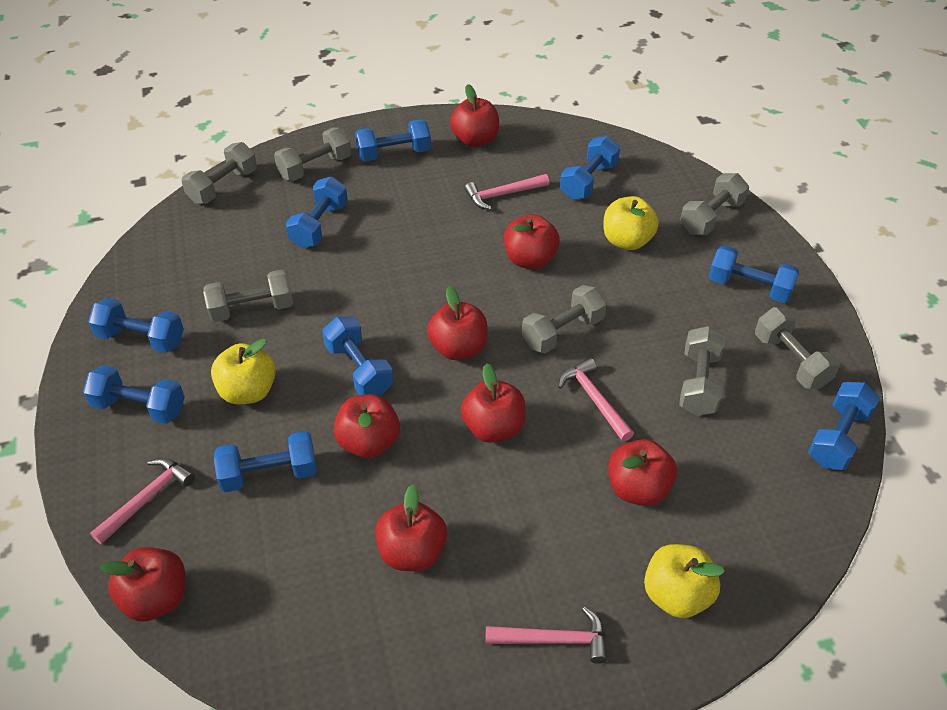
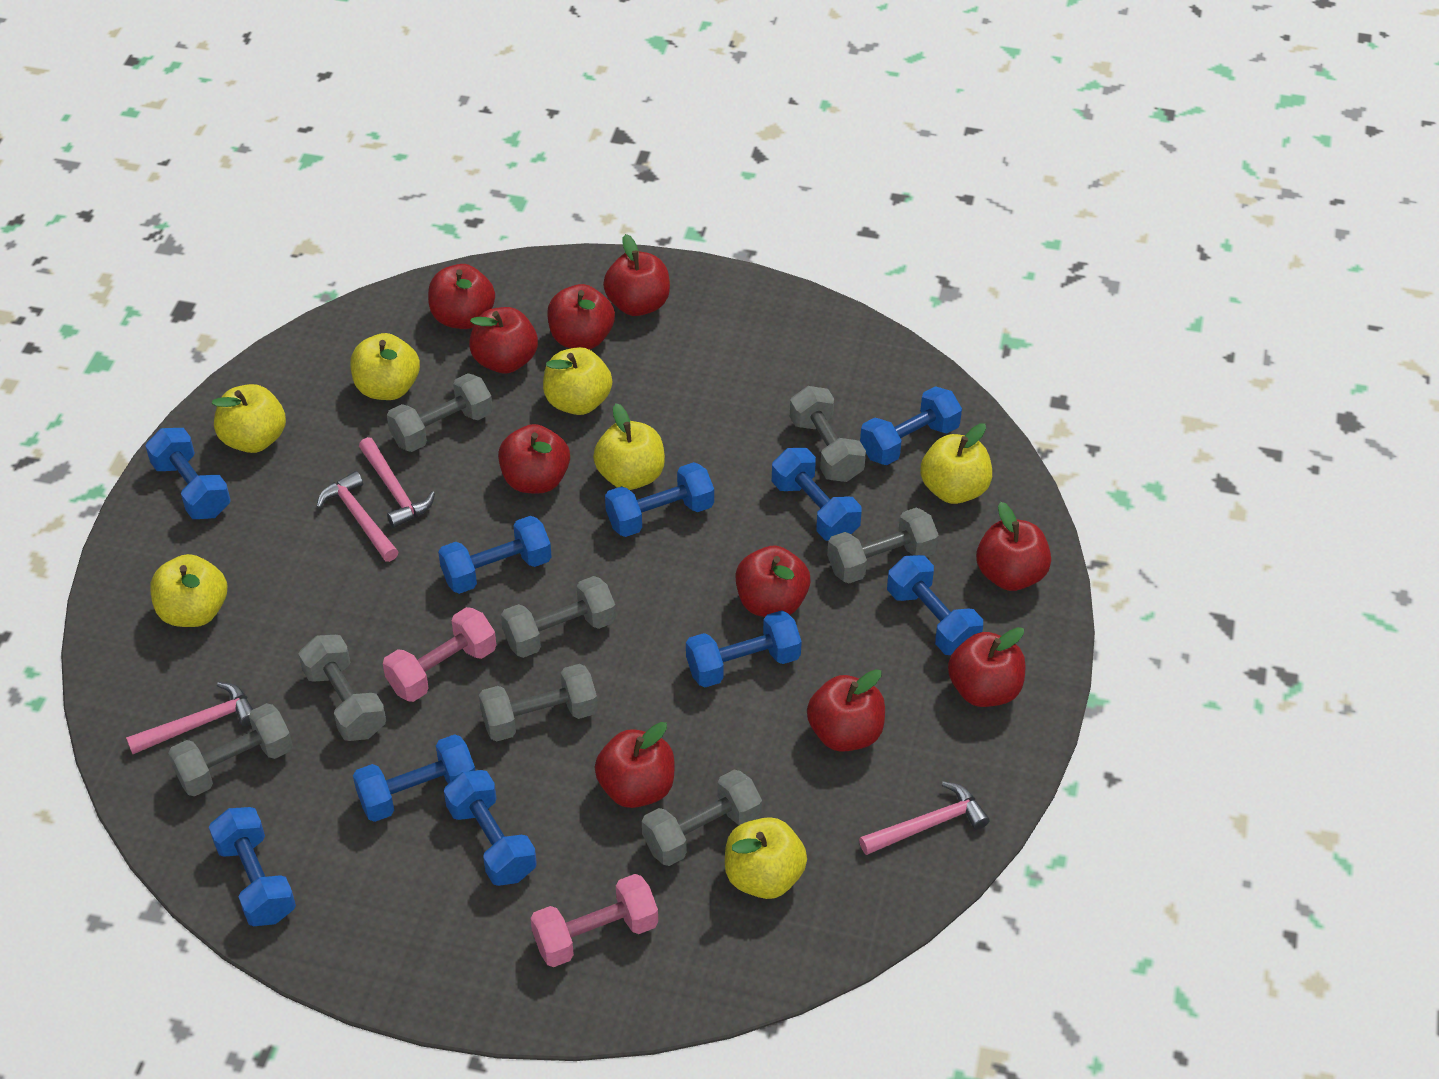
blue dumbbell: 9 -> 10
grey dumbbell: 7 -> 8
pink dumbbell: 0 -> 2
red apple: 8 -> 10
yellow apple: 3 -> 7

